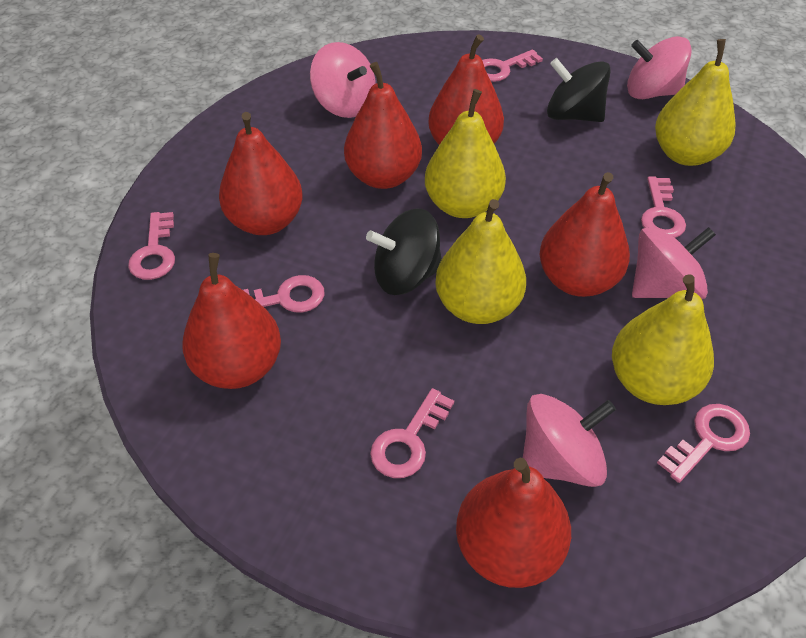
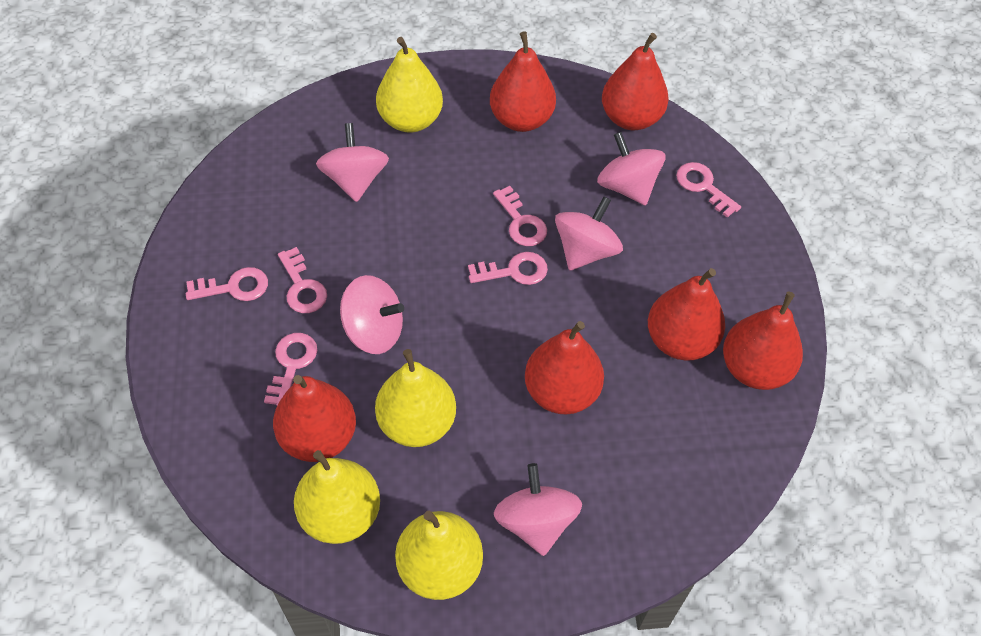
black spinning top: 2 -> 0
pink spinning top: 4 -> 5

